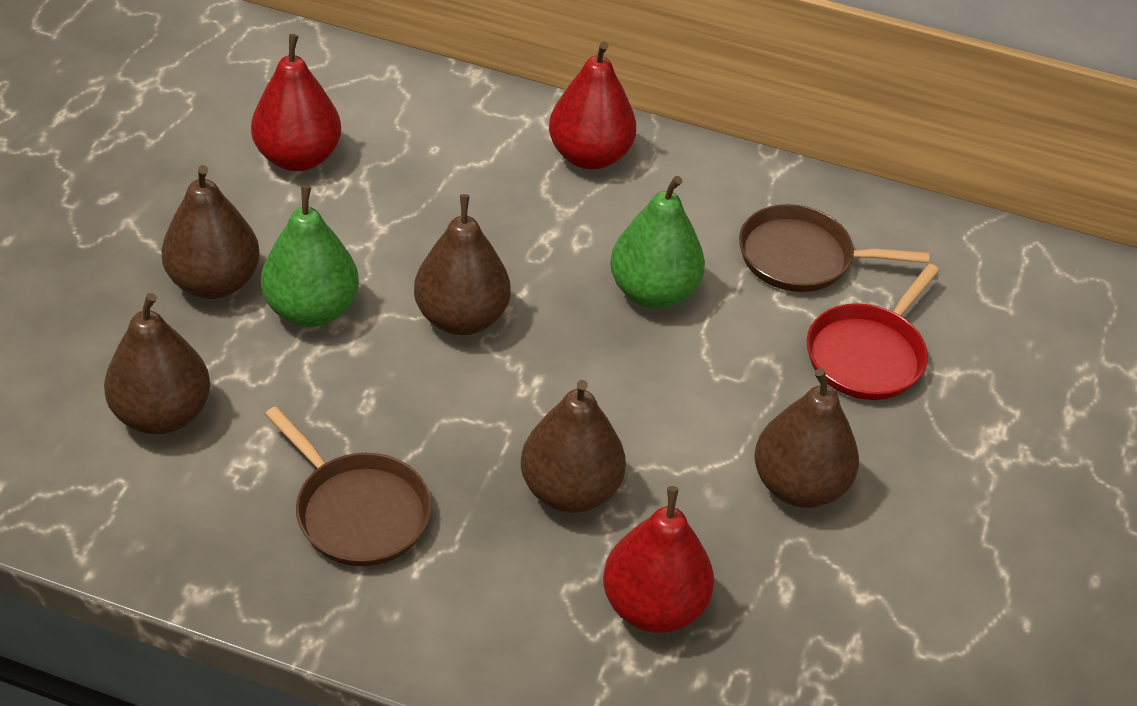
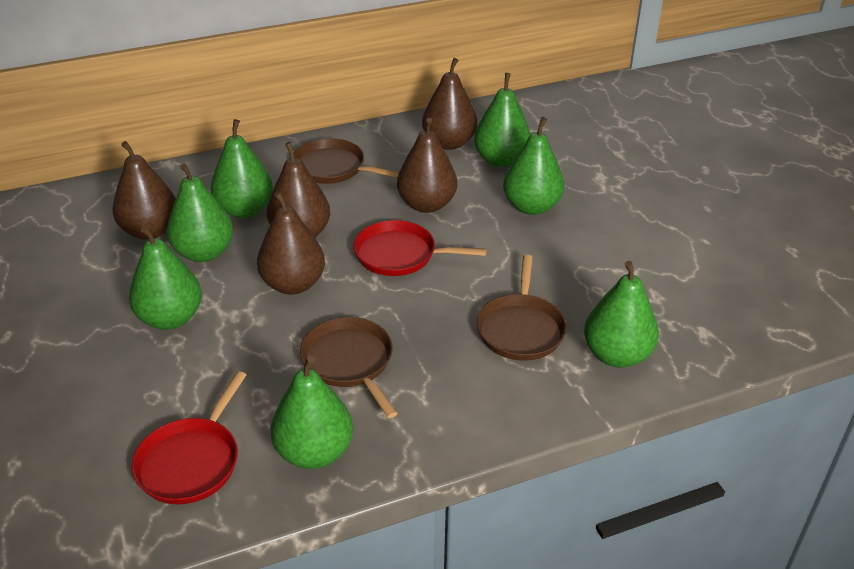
brown pan: 2 -> 3
green pear: 2 -> 7
red pan: 1 -> 2
red pear: 3 -> 0

